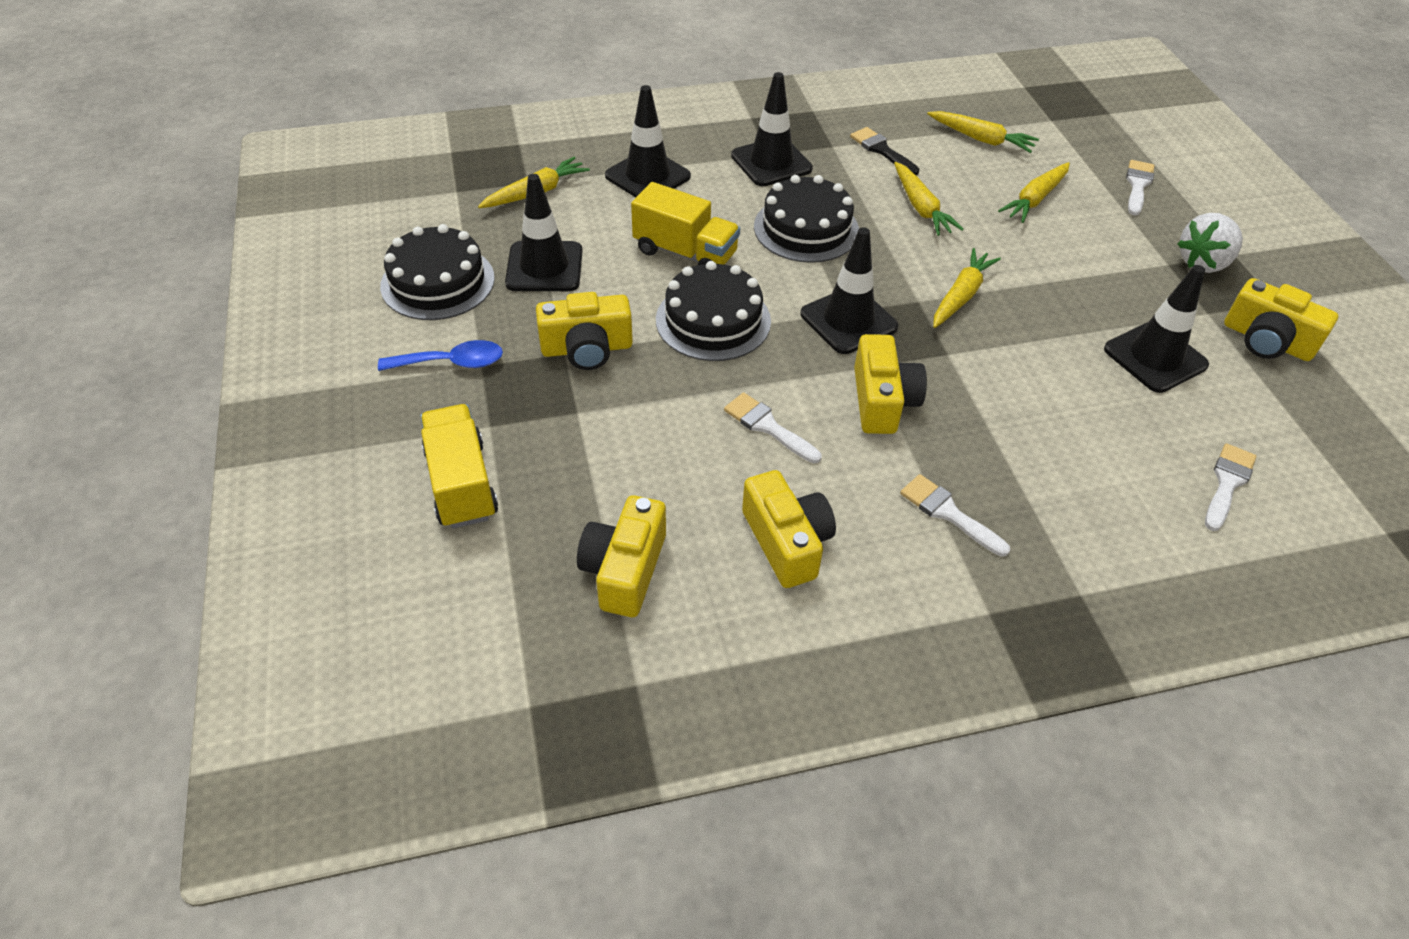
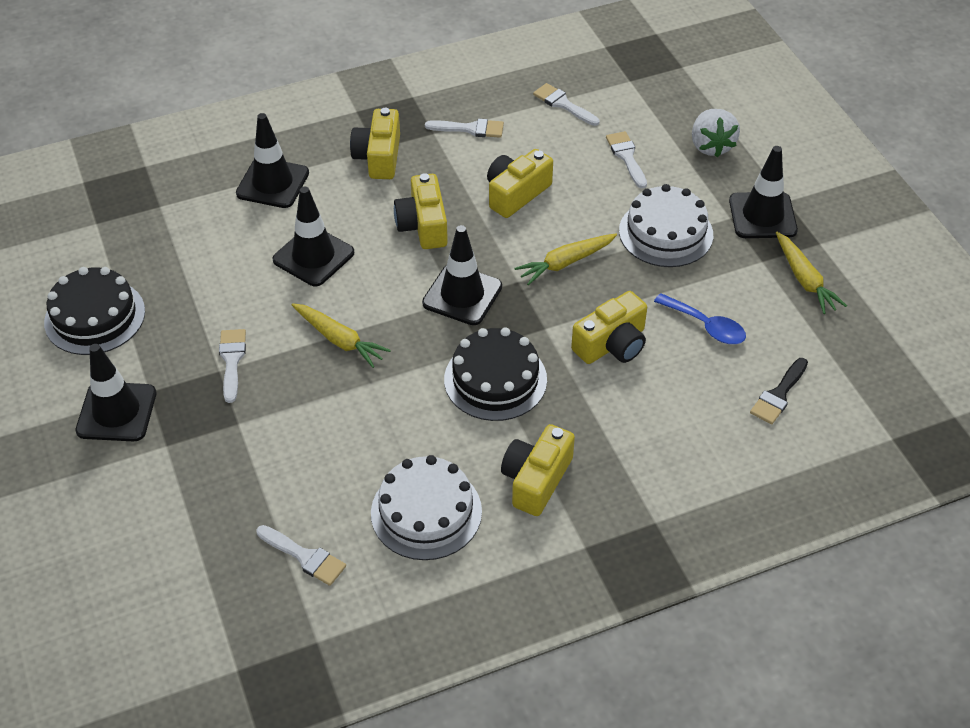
black cake: 3 -> 2
white brush: 4 -> 5
white cake: 0 -> 2
yellow carrot: 5 -> 3
yellow truck: 2 -> 0

